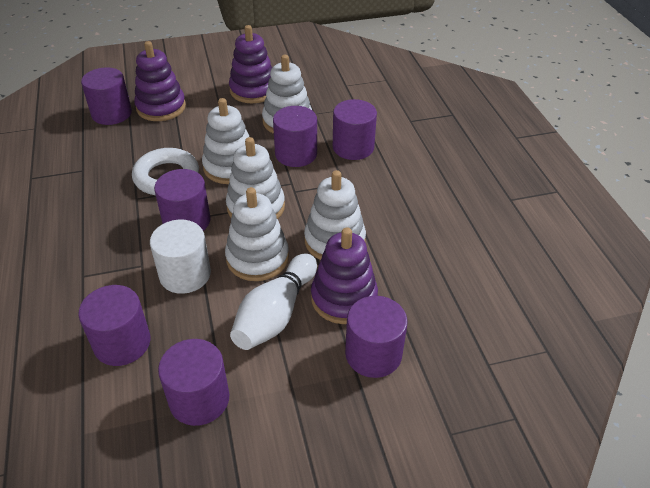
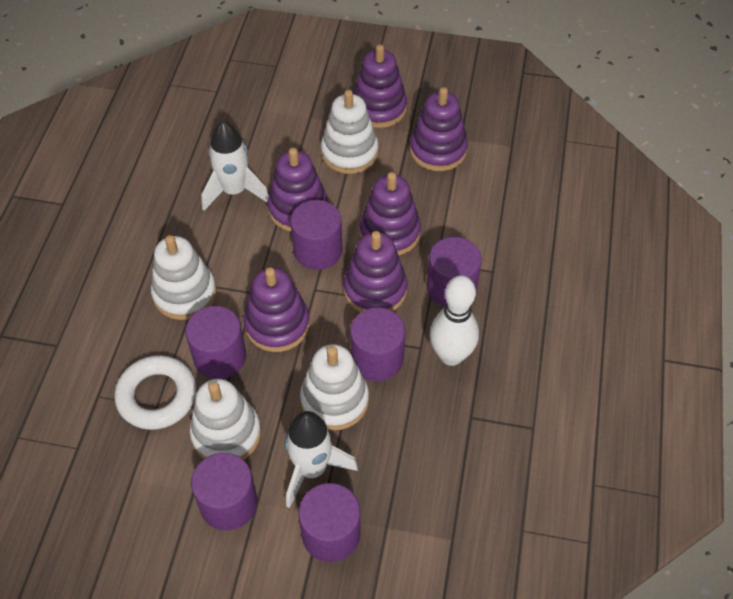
purple cylinder: 7 -> 6
purple stacking toy: 3 -> 6
white cylinder: 1 -> 0
white rocket: 0 -> 2
white stacking toy: 5 -> 4

